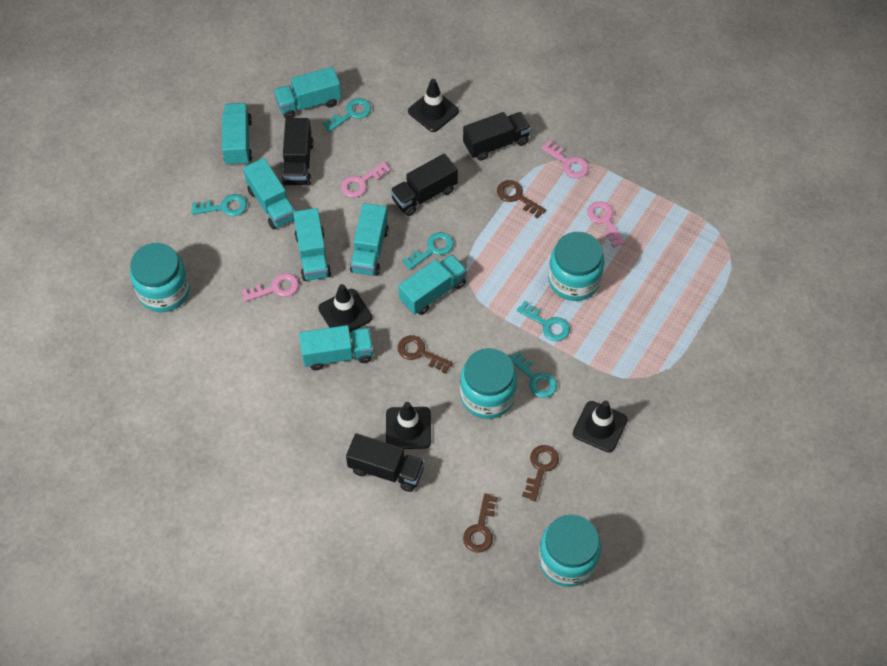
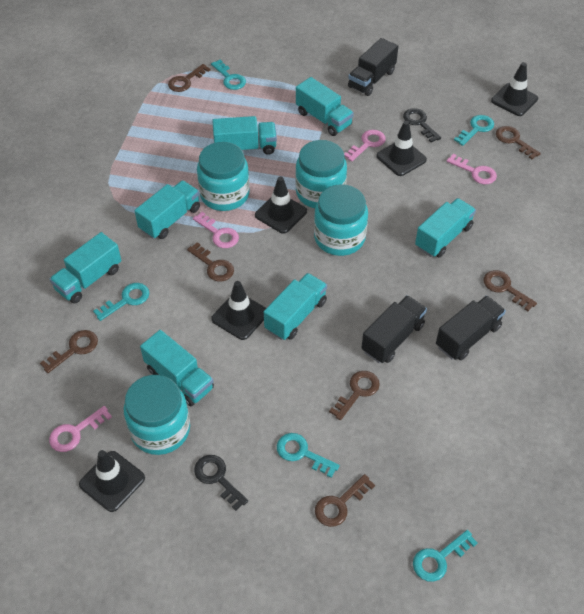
black key: 0 -> 2
black traffic cone: 4 -> 5
black truck: 4 -> 3
brown key: 4 -> 7

